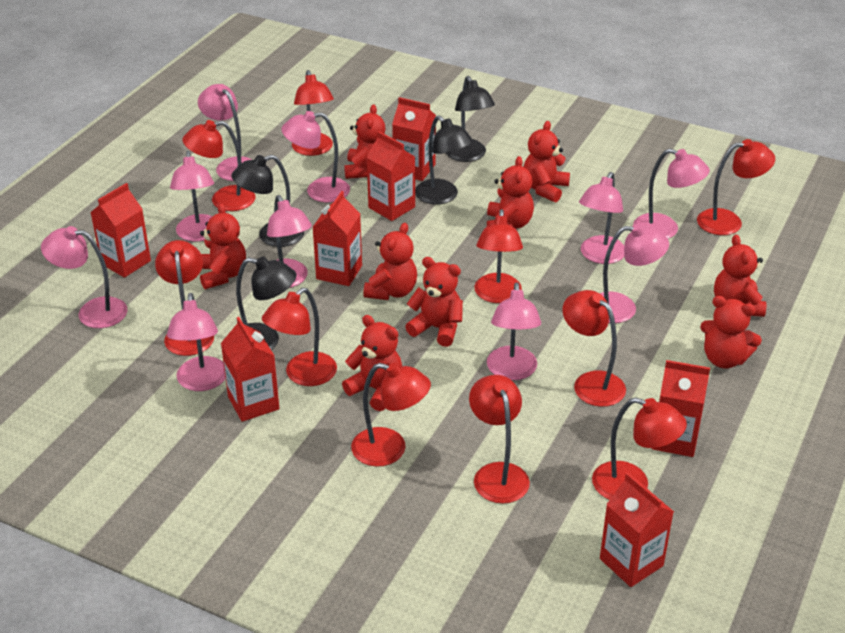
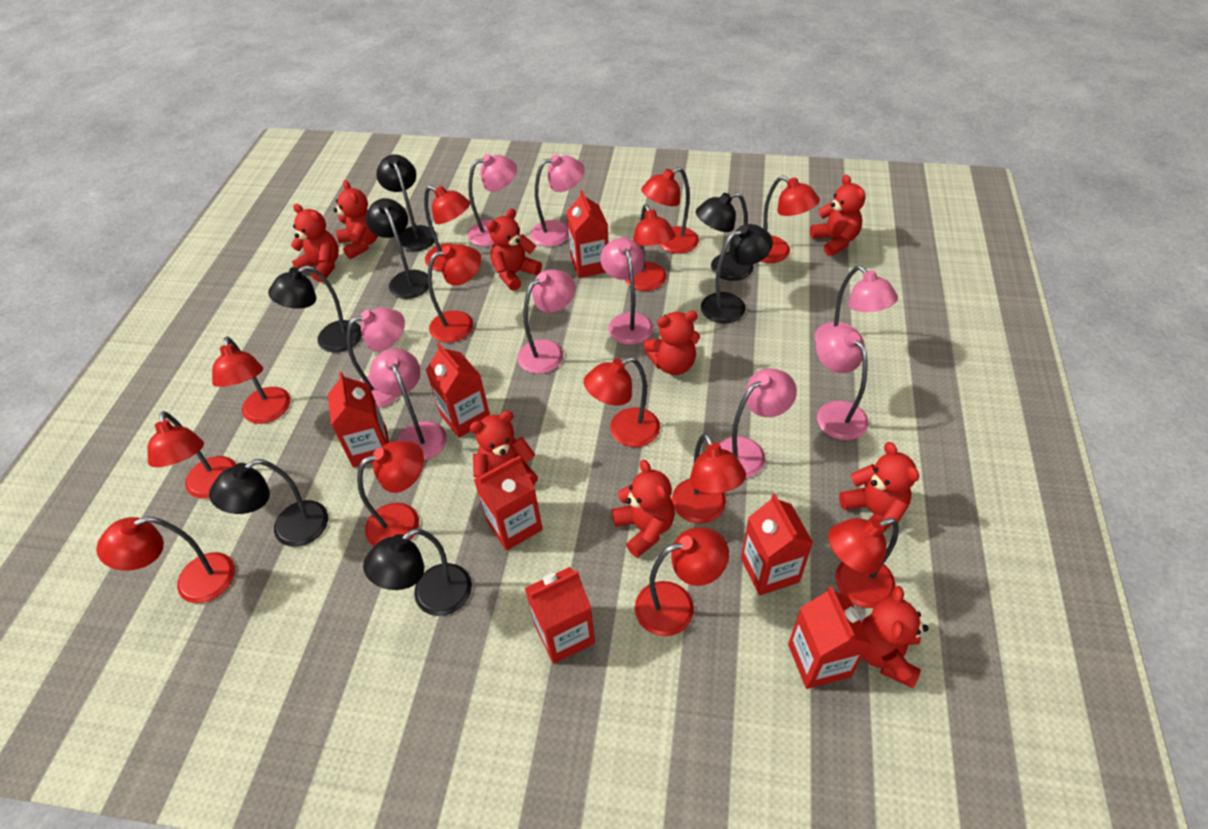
black lamp: 4 -> 7
pink lamp: 10 -> 9
red lamp: 10 -> 13

